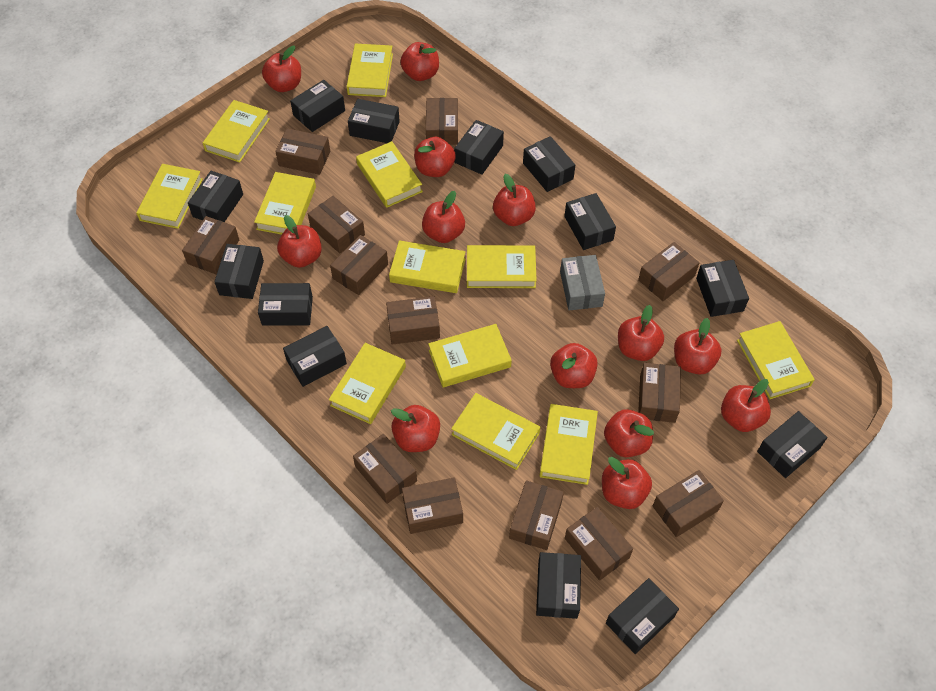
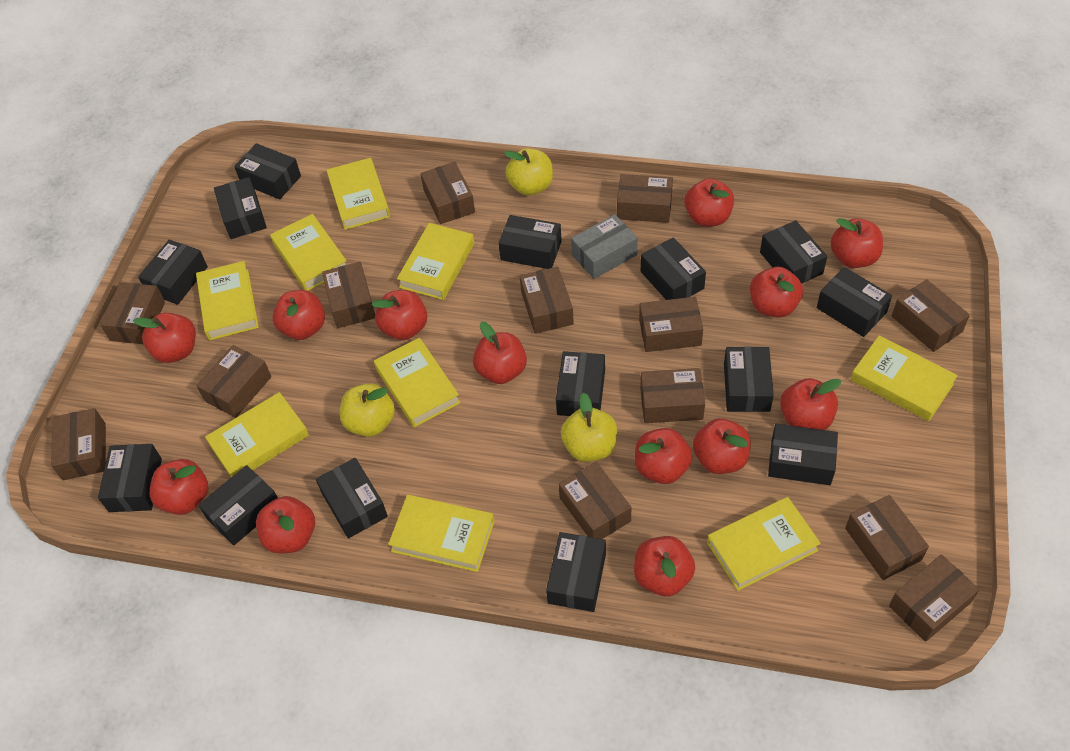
black box: 13 -> 14
yellow apple: 0 -> 3
yellow book: 12 -> 9

